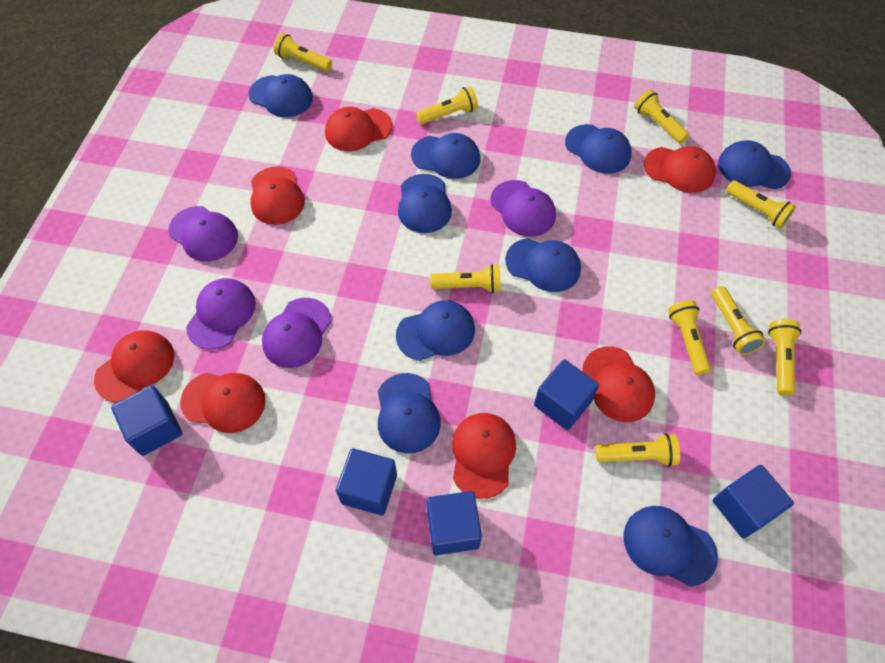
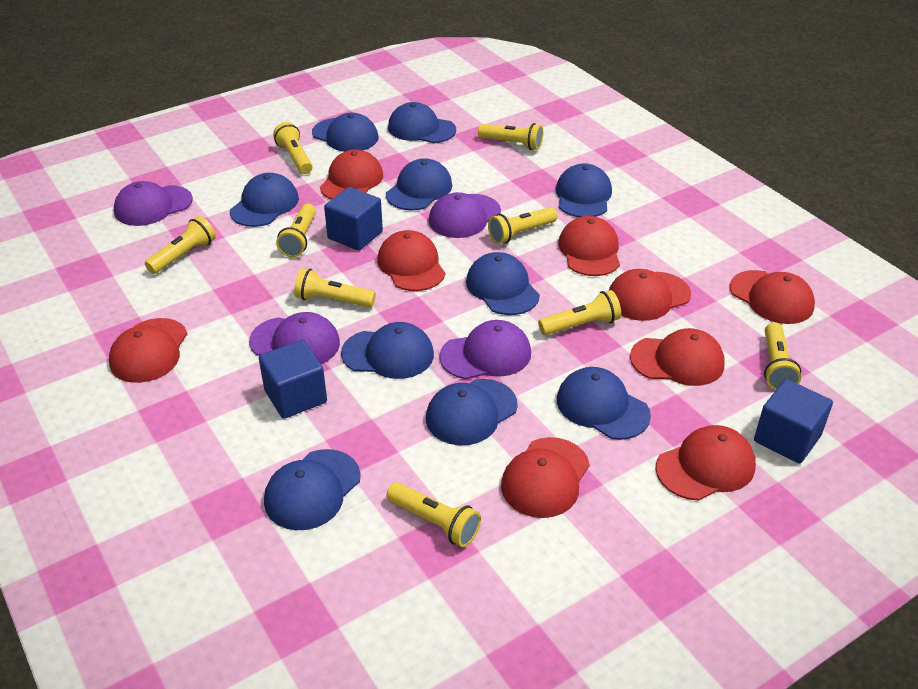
blue cap: 9 -> 10
blue cube: 5 -> 3
red cap: 7 -> 9

